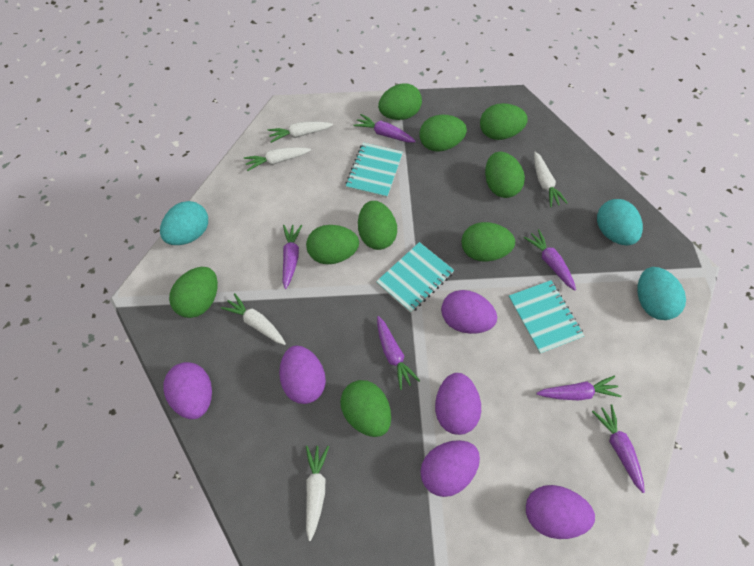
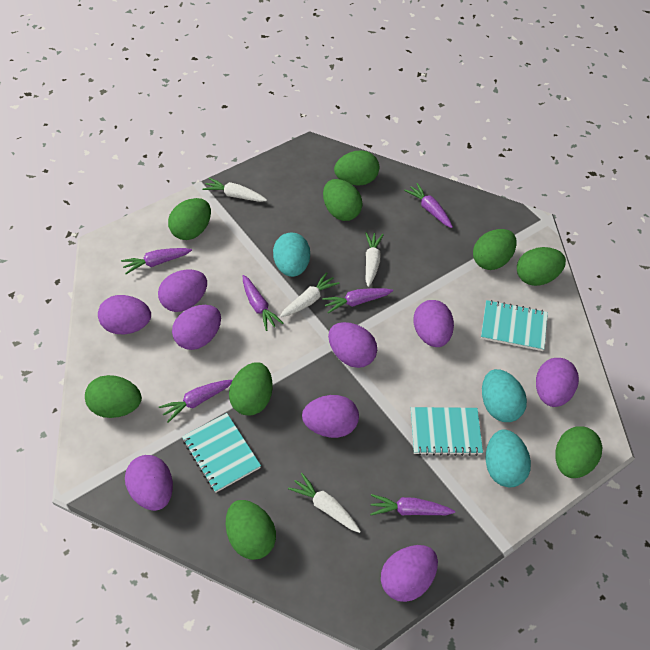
purple egg: 6 -> 9
white carrot: 5 -> 4

